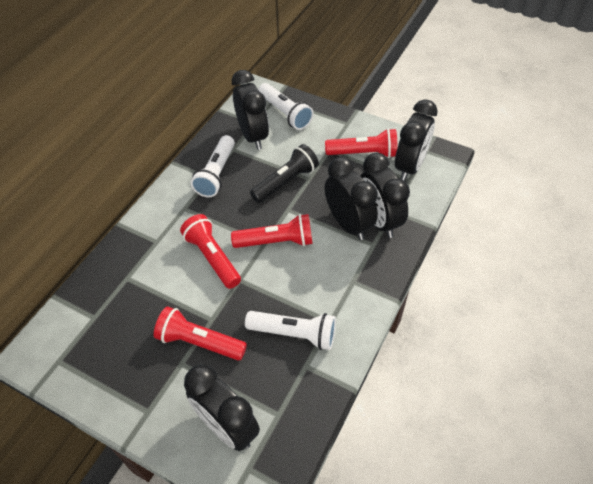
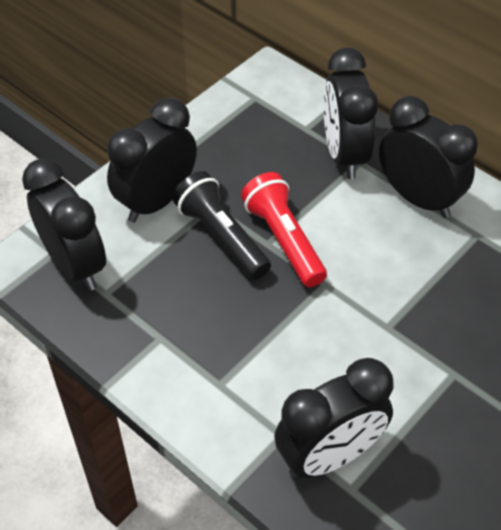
red flashlight: 4 -> 1
white flashlight: 3 -> 0

